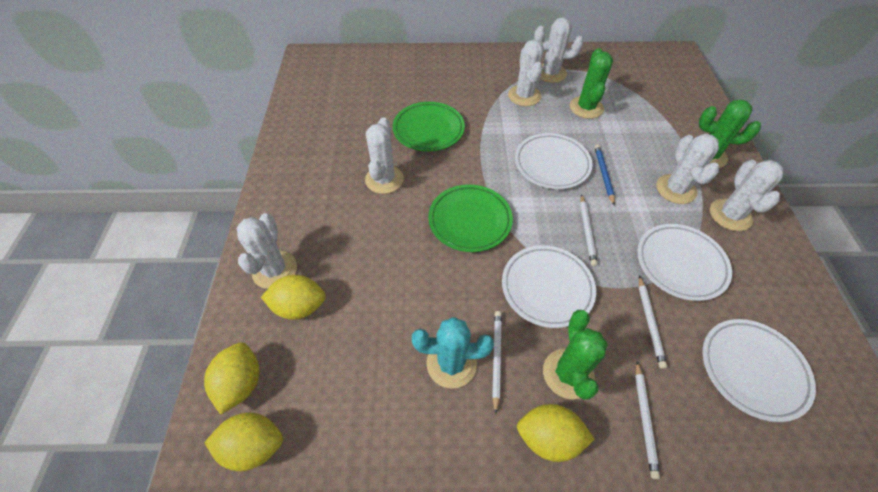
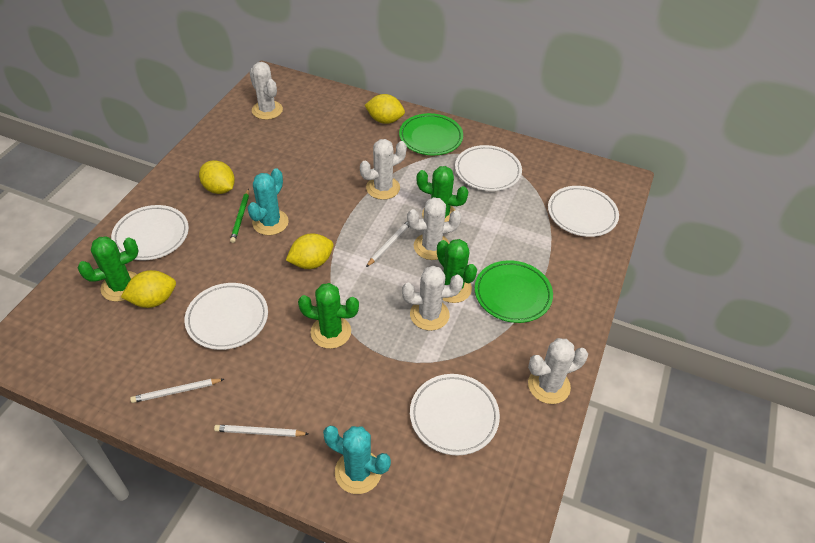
blue pencil: 1 -> 0
green cactus: 3 -> 4
green pencil: 0 -> 1
turquoise cactus: 1 -> 2
white cactus: 6 -> 5
white pencil: 4 -> 3
white plate: 4 -> 5

